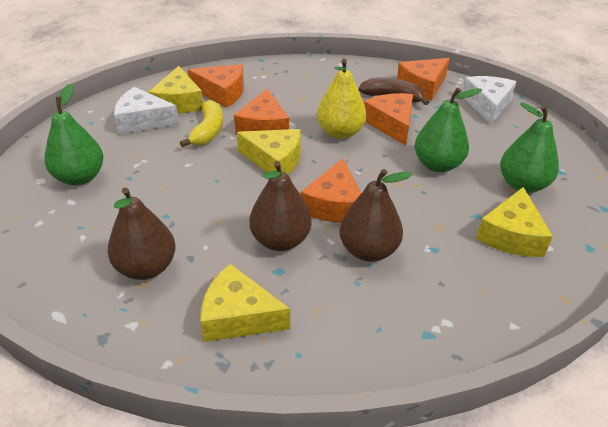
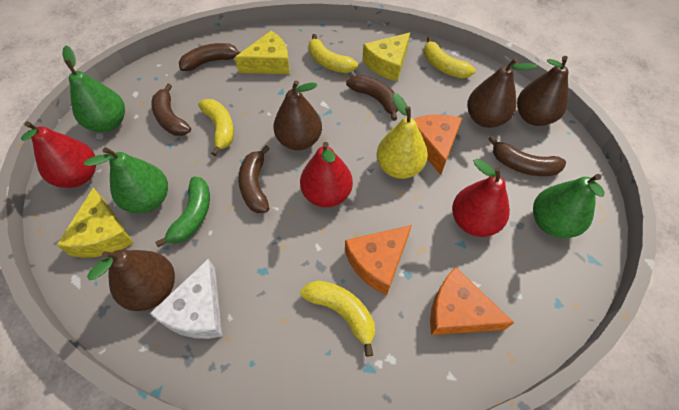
brown banana: 1 -> 5
brown pear: 3 -> 4
green banana: 0 -> 1
orange cheese: 5 -> 3
red pear: 0 -> 3
white cheese: 2 -> 1
yellow banana: 1 -> 4
yellow cheese: 4 -> 3

